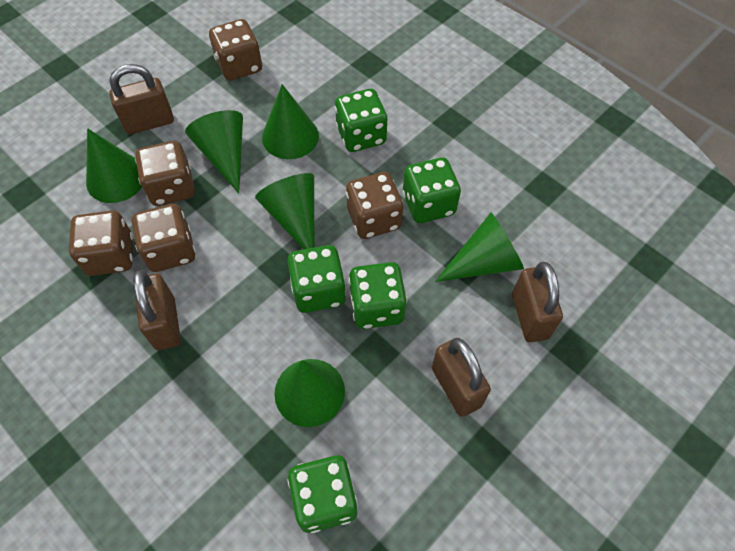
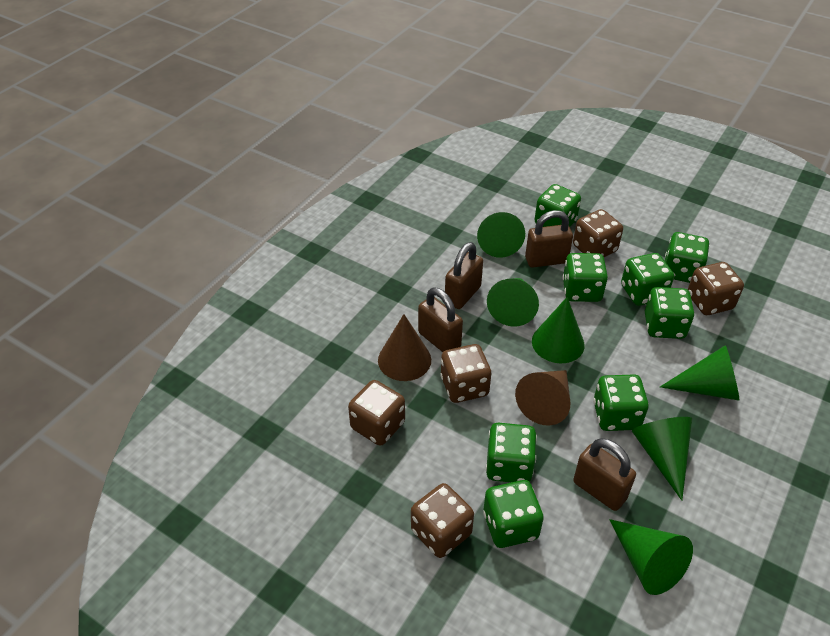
brown cone: 0 -> 2
green dice: 5 -> 8

